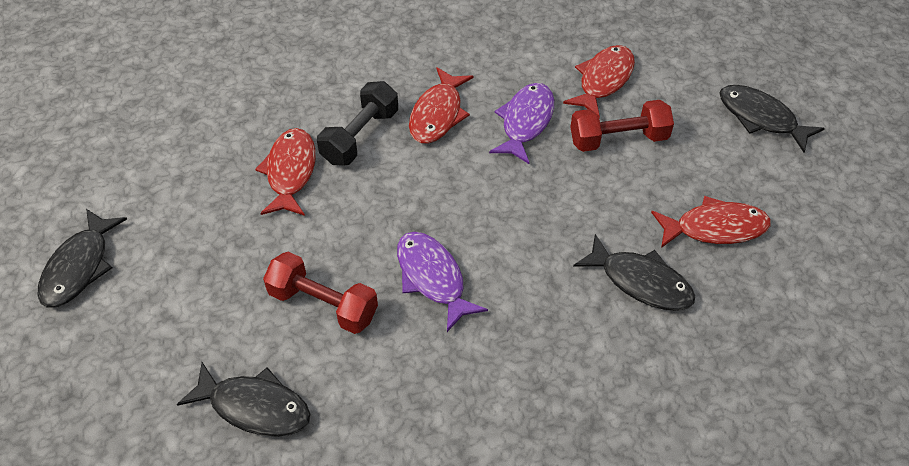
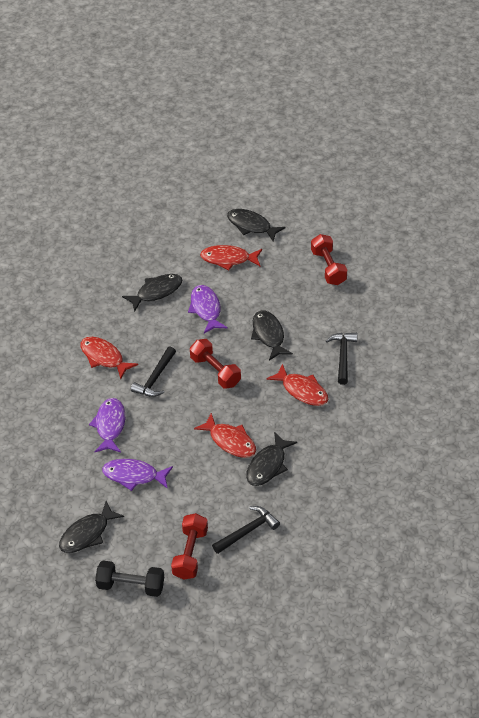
black fish: 4 -> 5
black hammer: 0 -> 3
purple fish: 2 -> 3
red dumbbell: 2 -> 3

